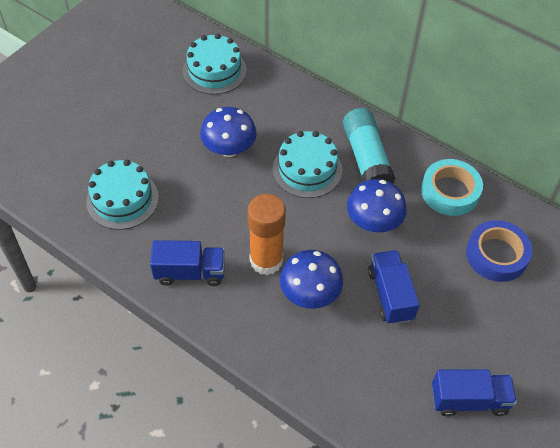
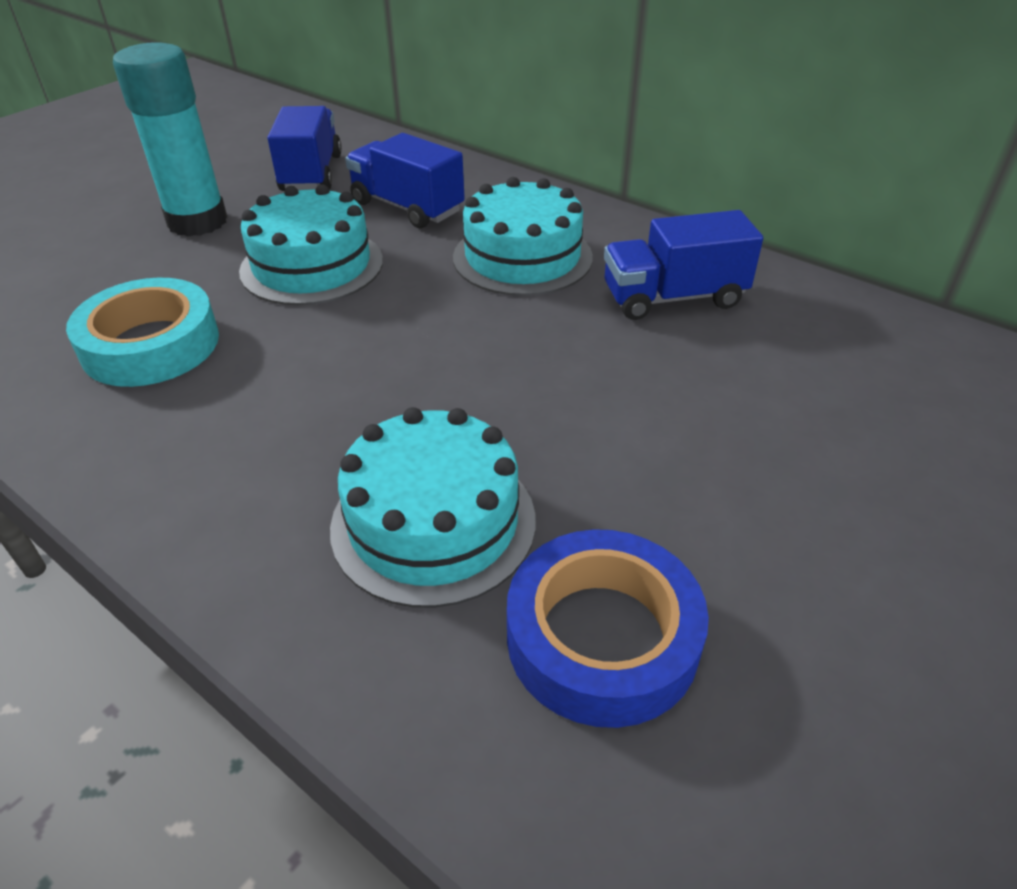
blue mushroom: 3 -> 0
orange glue stick: 1 -> 0

